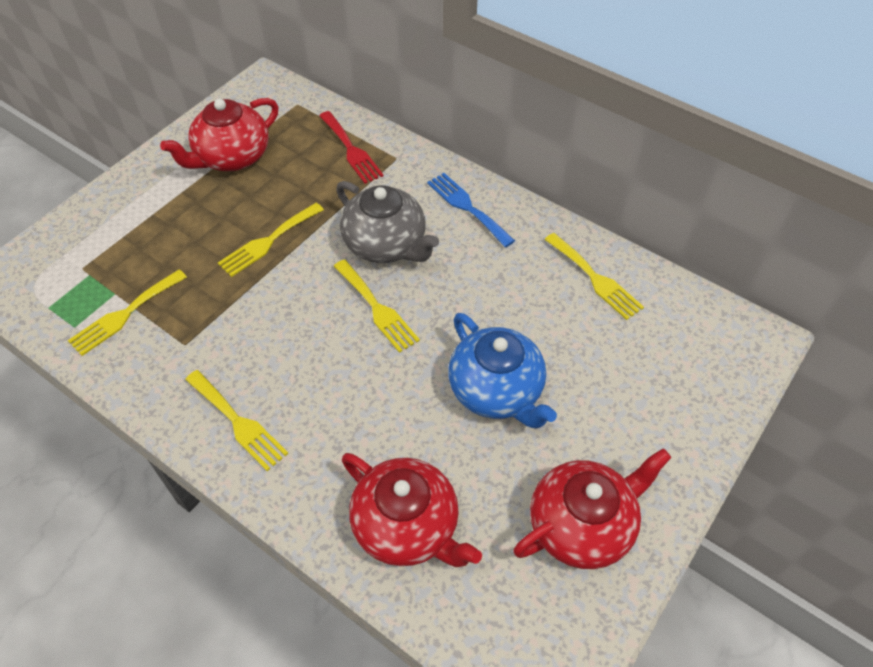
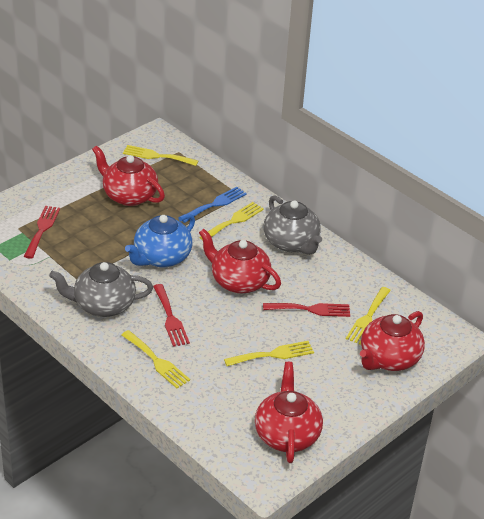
grey teapot: 1 -> 2
red fork: 1 -> 3
red teapot: 3 -> 4

